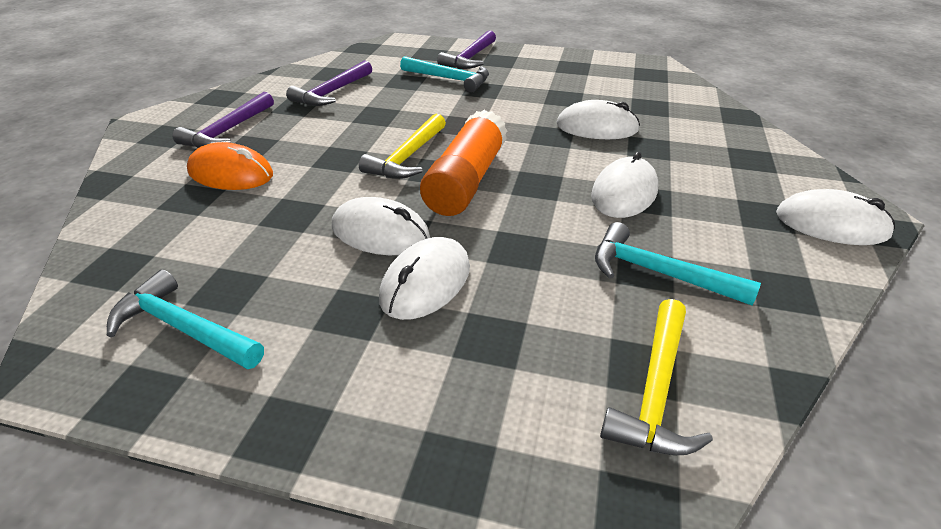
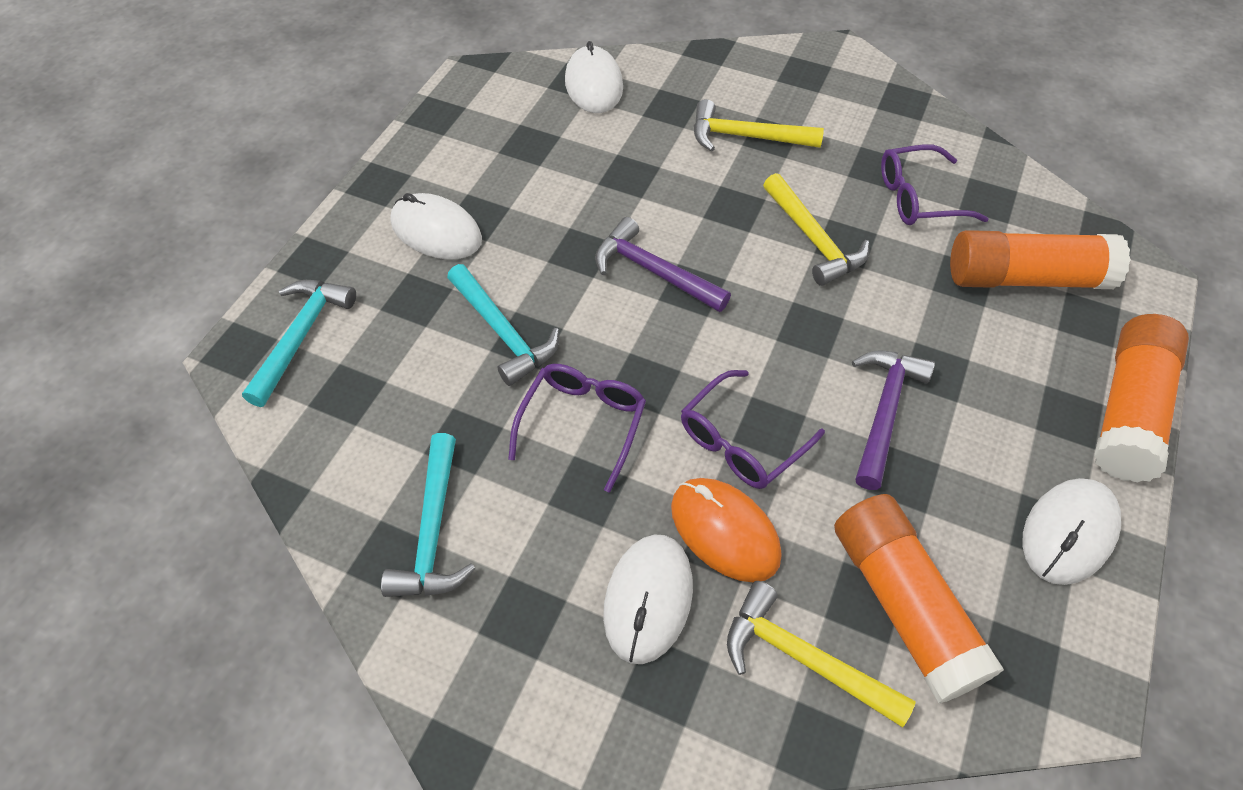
orange glue stick: 1 -> 3
purple glasses: 0 -> 3
purple hammer: 3 -> 2
white mouse: 5 -> 4
yellow hammer: 2 -> 3

